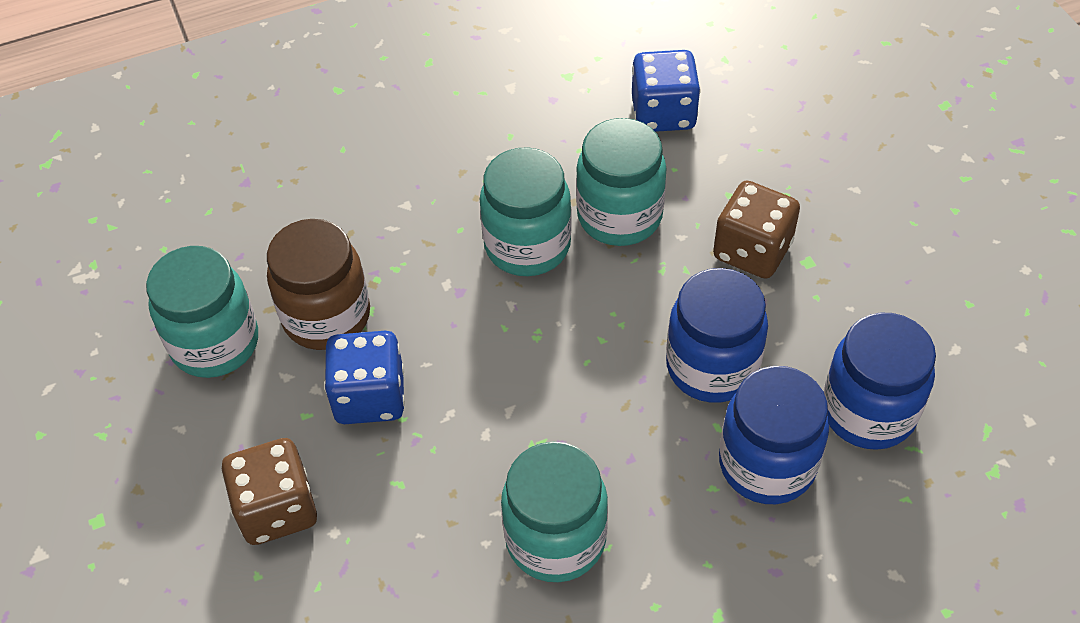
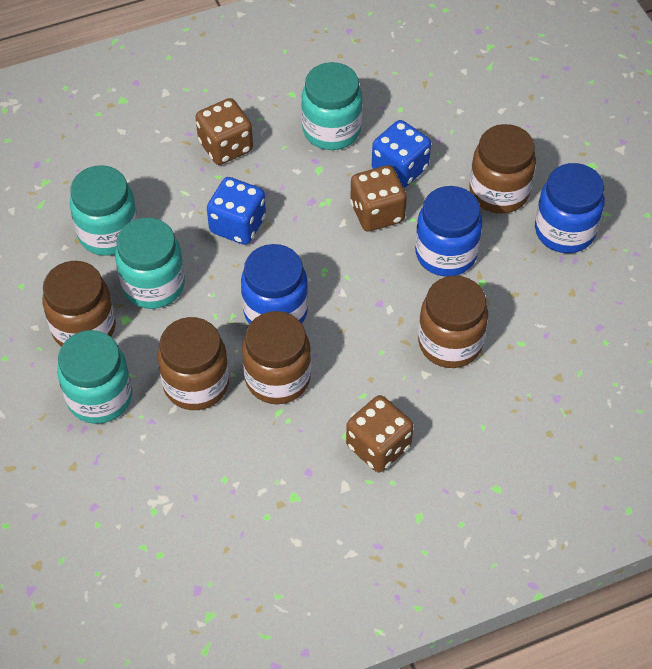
brown dice: 2 -> 3
brown jar: 1 -> 5

